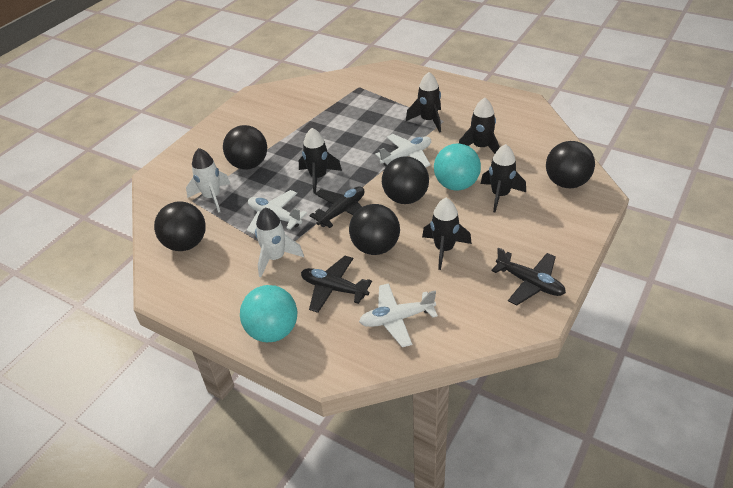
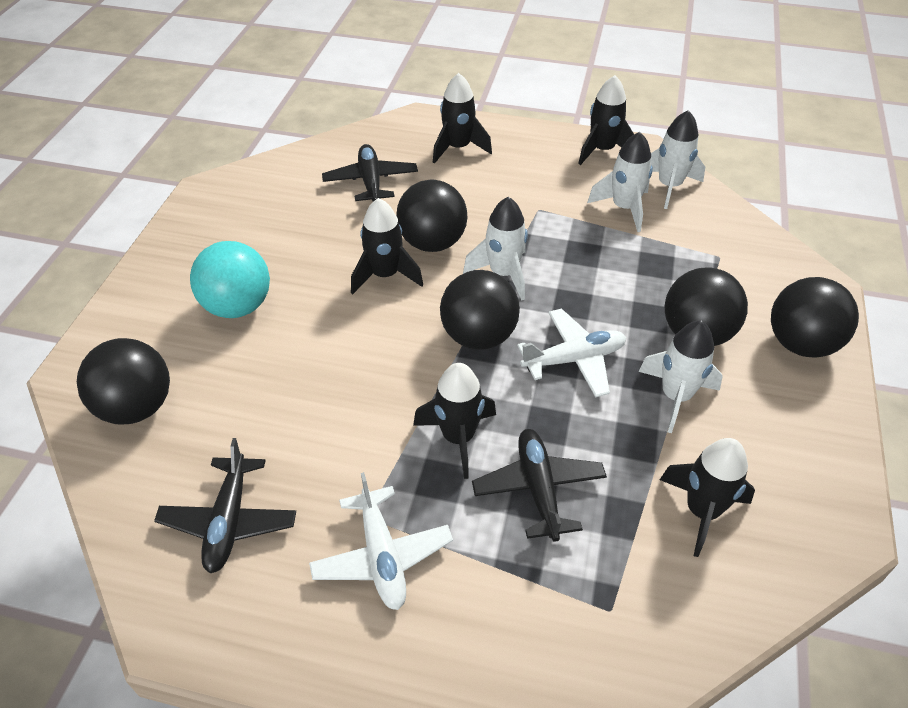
turquoise ball: 2 -> 1
white plane: 3 -> 2
white rocket: 2 -> 4

